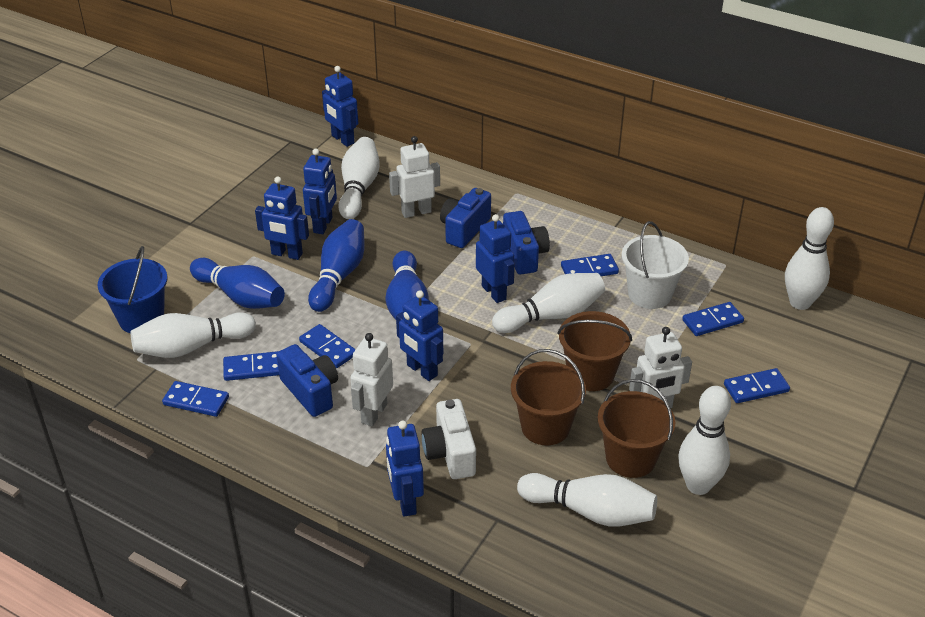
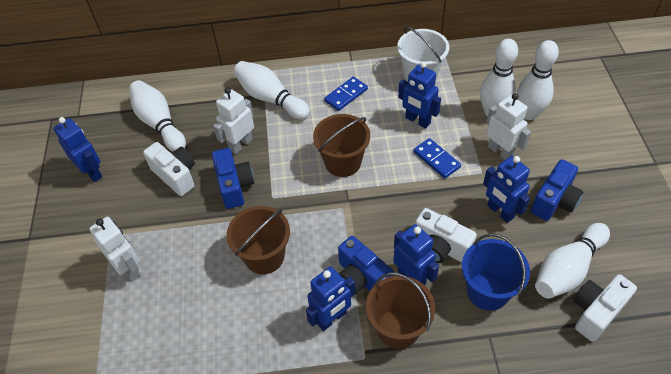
blue bowling pin: 3 -> 0
blue domino: 6 -> 2
blue robot: 6 -> 5
white bowling pin: 6 -> 5
white camera: 1 -> 3

